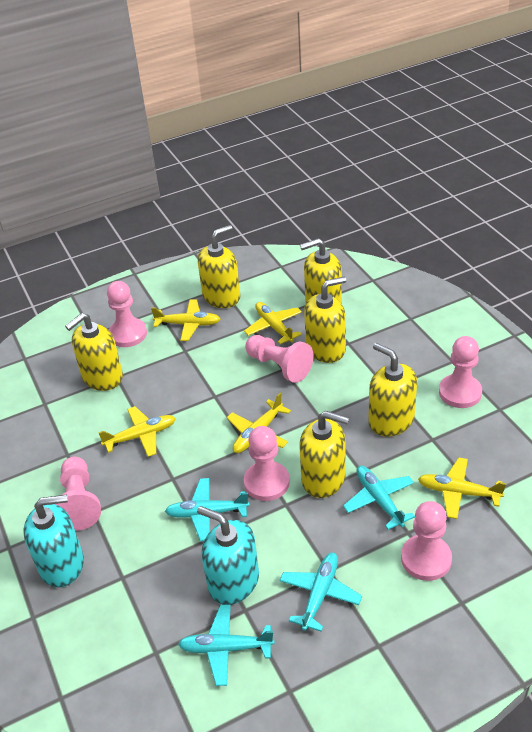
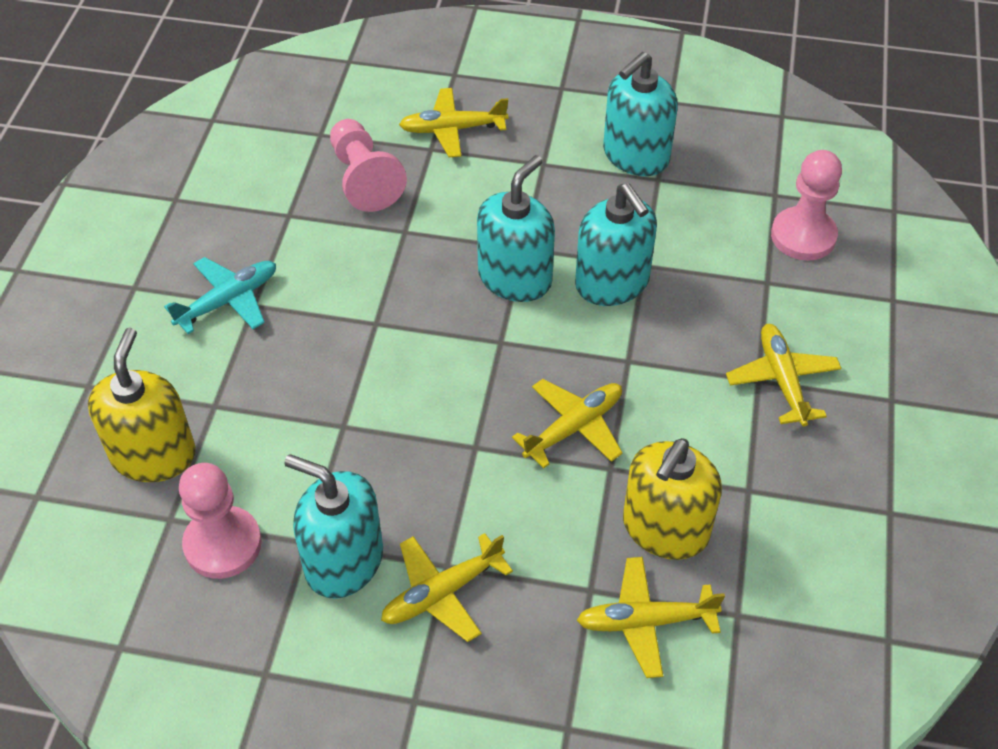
pink pawn: 6 -> 3
turquoise plane: 4 -> 1
turquoise soap dispenser: 2 -> 4
yellow soap dispenser: 6 -> 2

